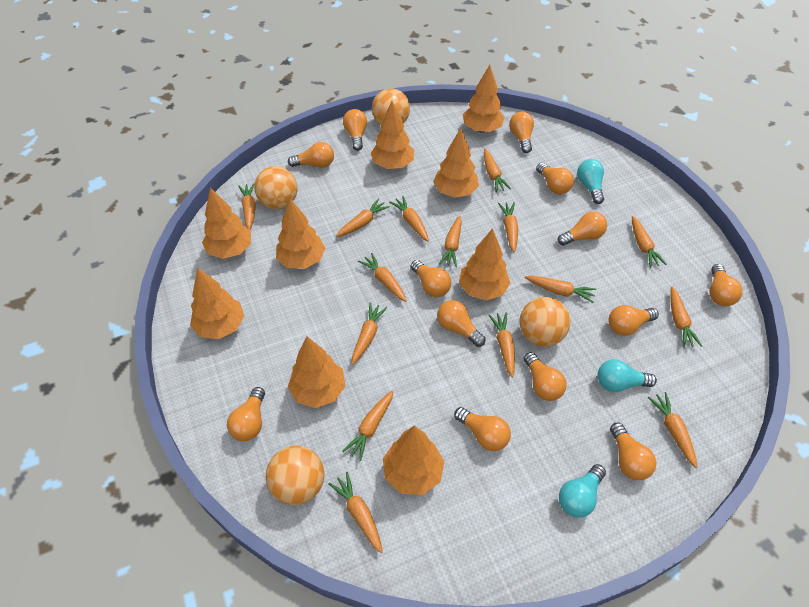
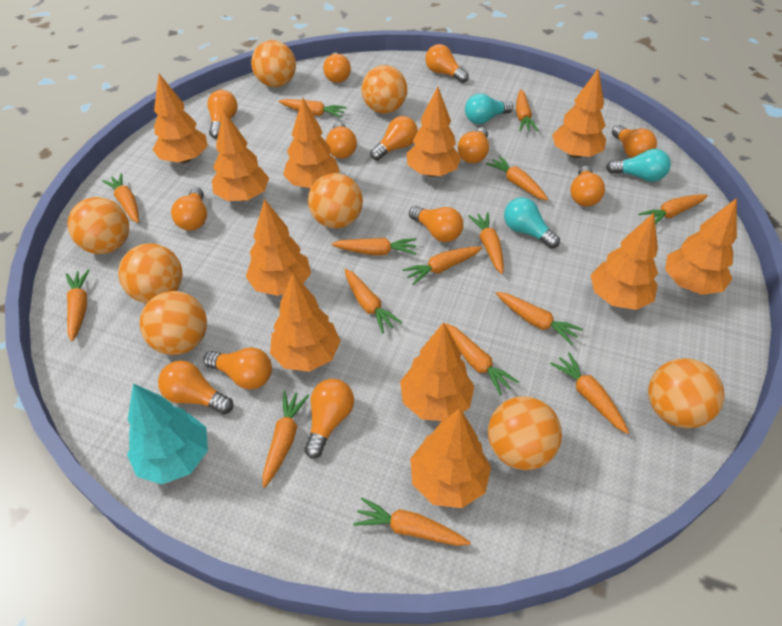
orange ball: 4 -> 8
orange tree: 9 -> 11
turquoise tree: 0 -> 1

